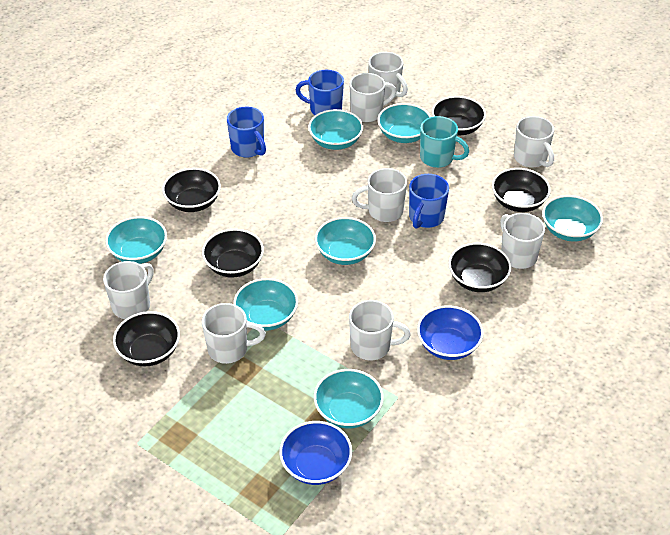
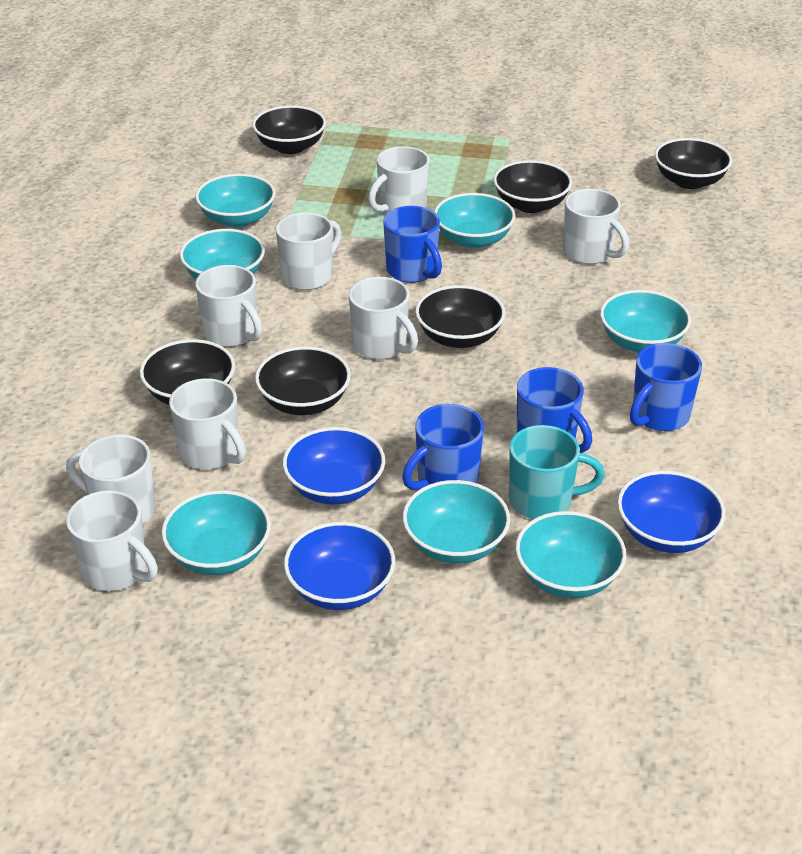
blue bowl: 2 -> 3
blue mug: 3 -> 4

